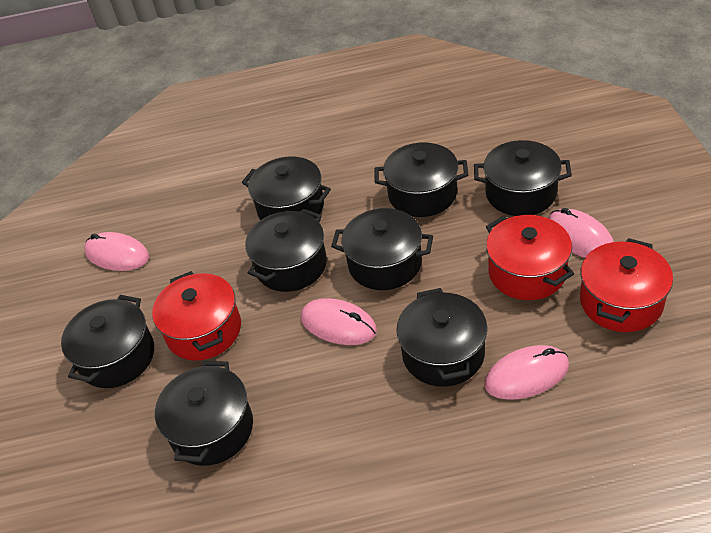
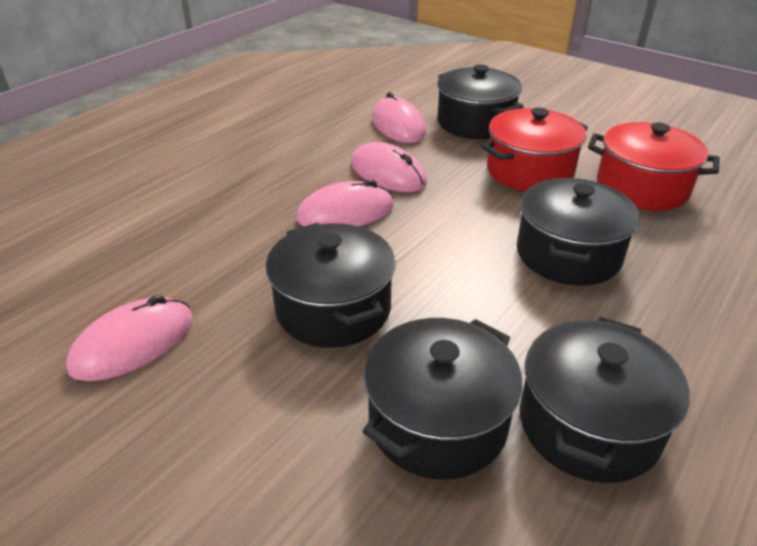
black pot: 8 -> 5
red pot: 3 -> 2

